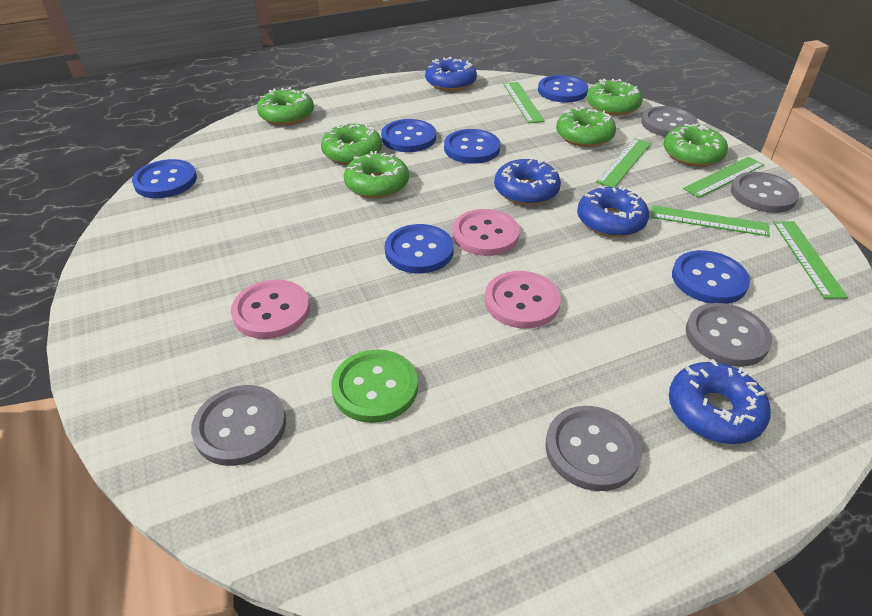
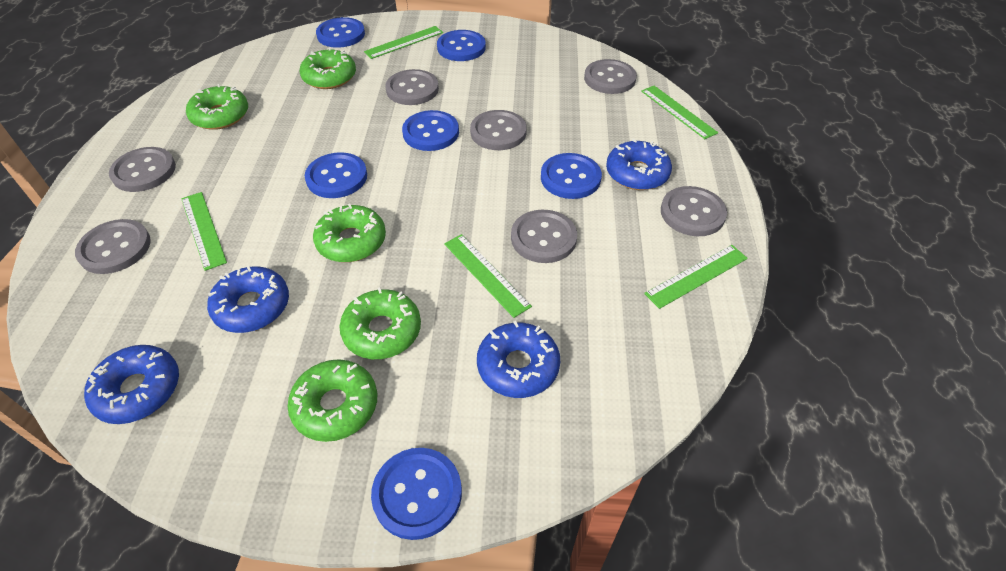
green button: 1 -> 0
green donut: 6 -> 5
grey button: 5 -> 7
pink button: 3 -> 0

